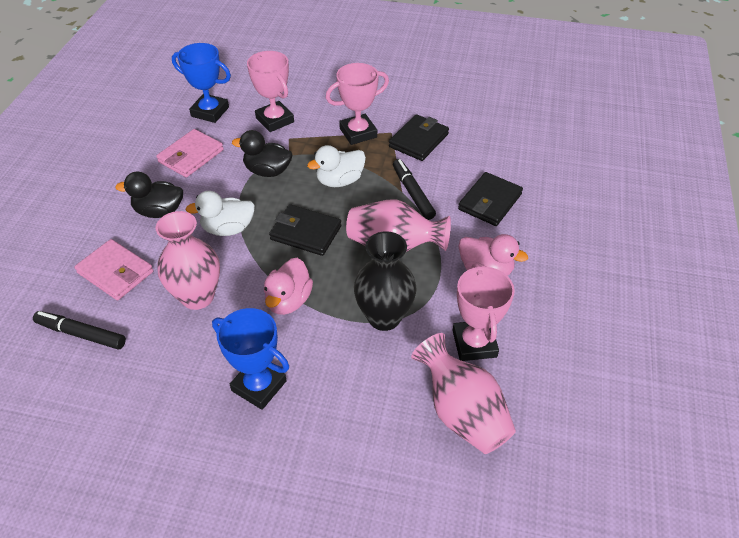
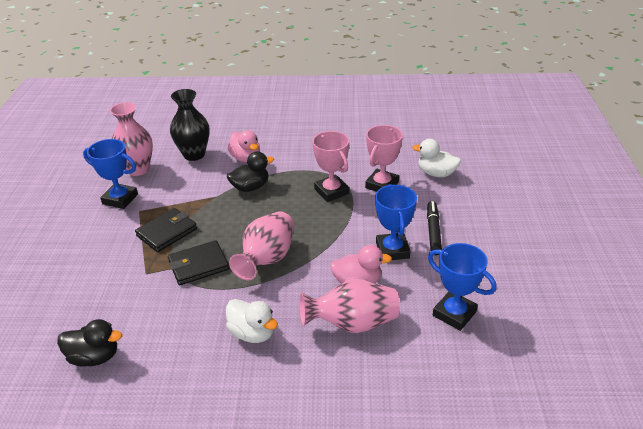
black marker: 2 -> 1
black wallet: 3 -> 2
blue trophy: 2 -> 3
pink trophy: 3 -> 2
pink wallet: 2 -> 0

